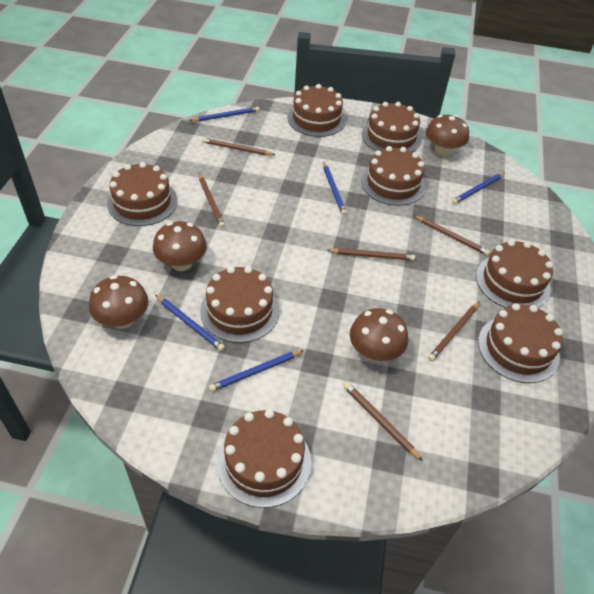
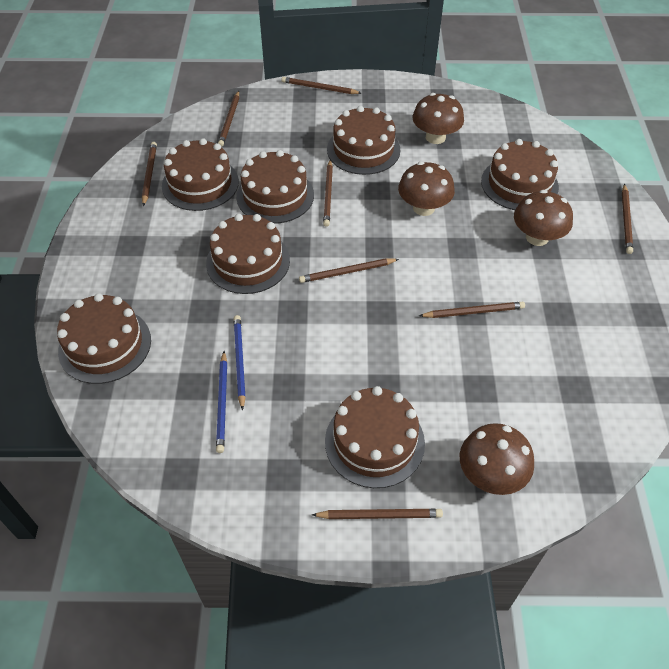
blue pencil: 5 -> 2
brown cake: 8 -> 7
brown pencil: 6 -> 8

